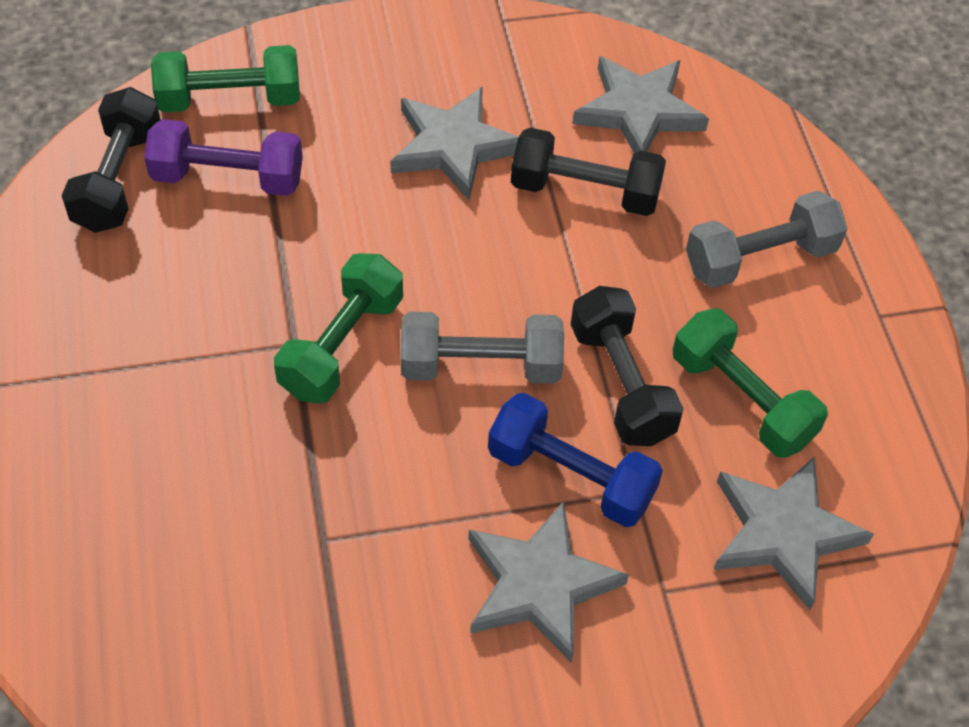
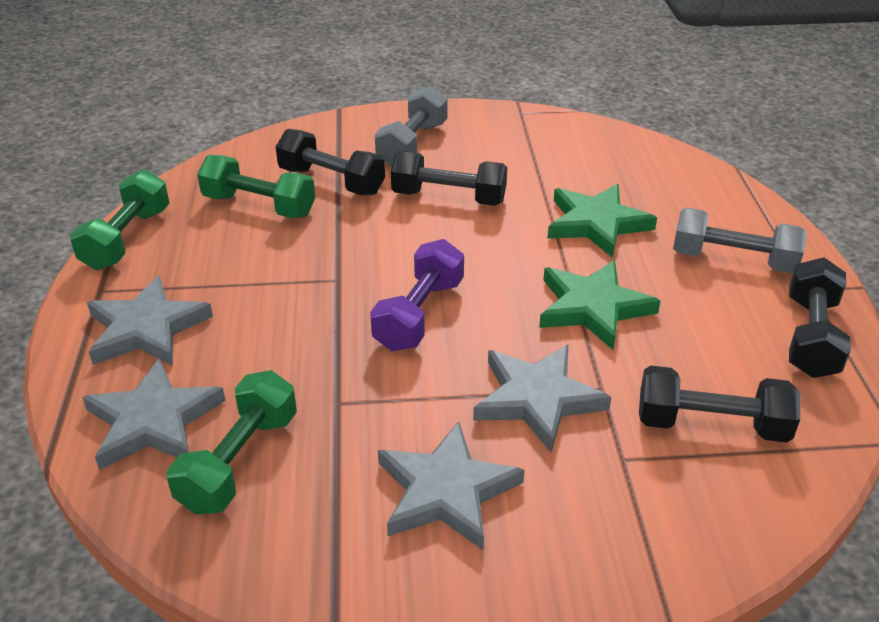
black dumbbell: 3 -> 4
blue dumbbell: 1 -> 0
green star: 0 -> 2

